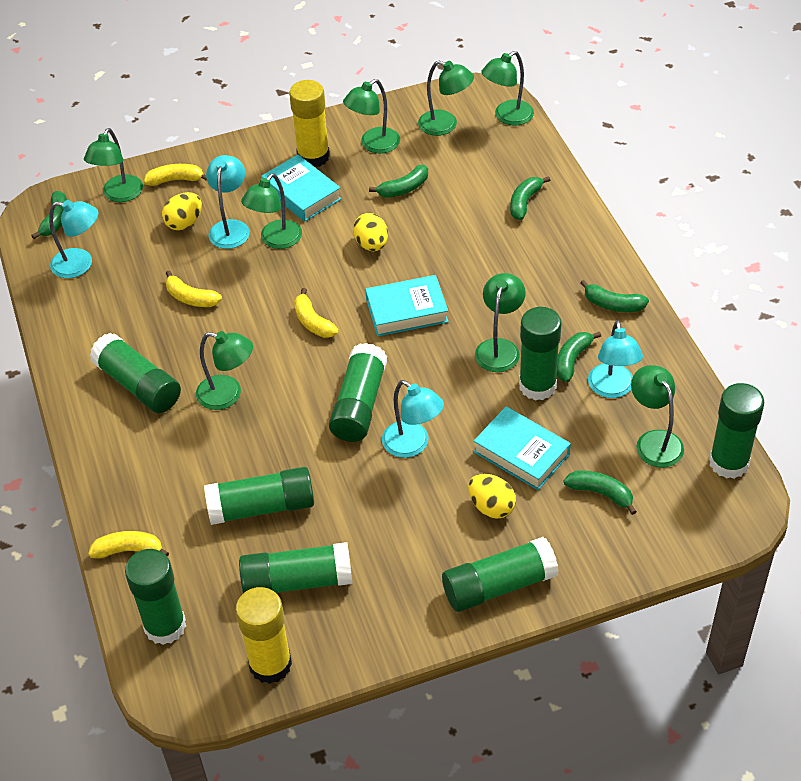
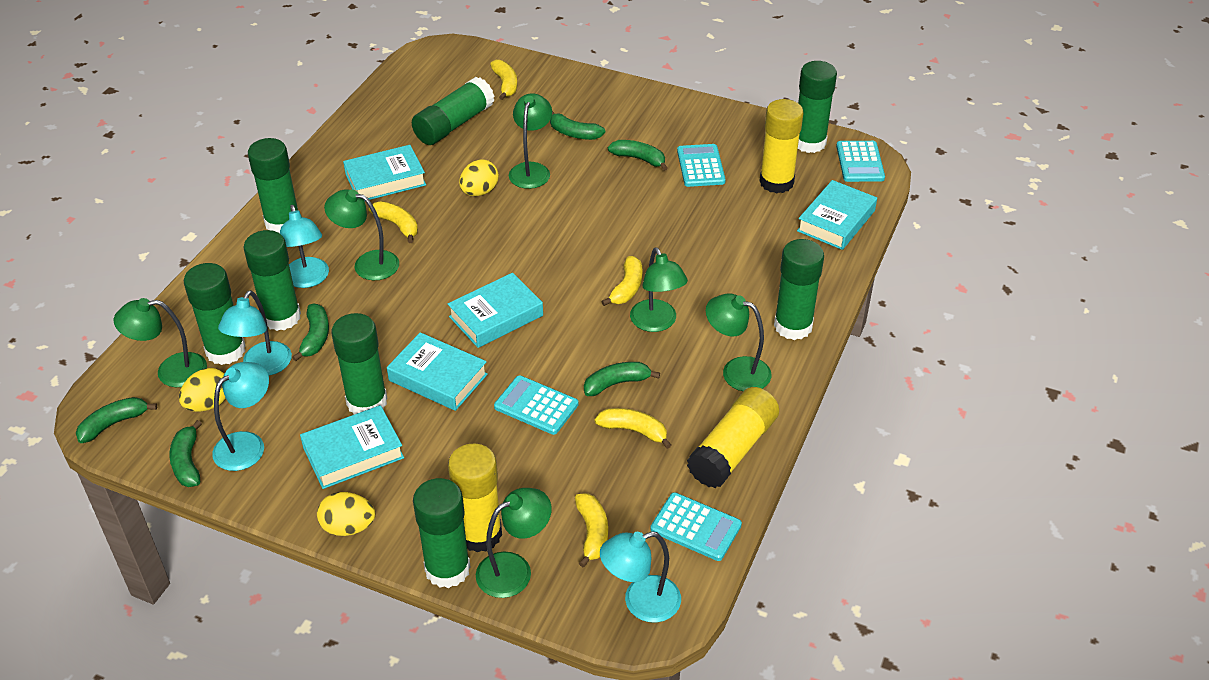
green lamp: 8 -> 6
turquoise book: 3 -> 5
turquoise calculator: 0 -> 4
yellow banana: 4 -> 5
yellow glue stick: 2 -> 3

